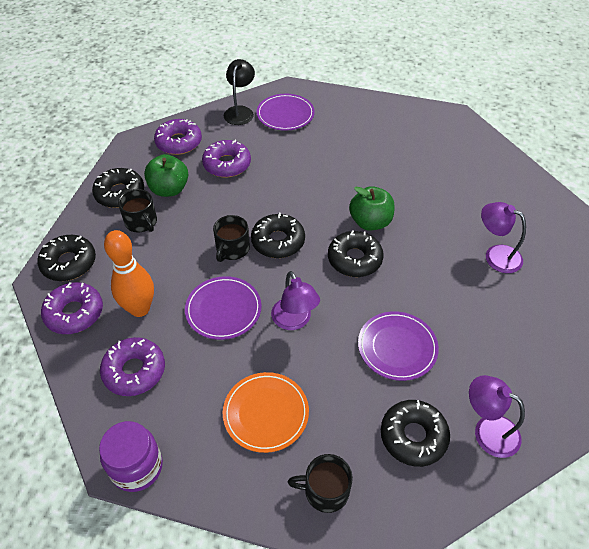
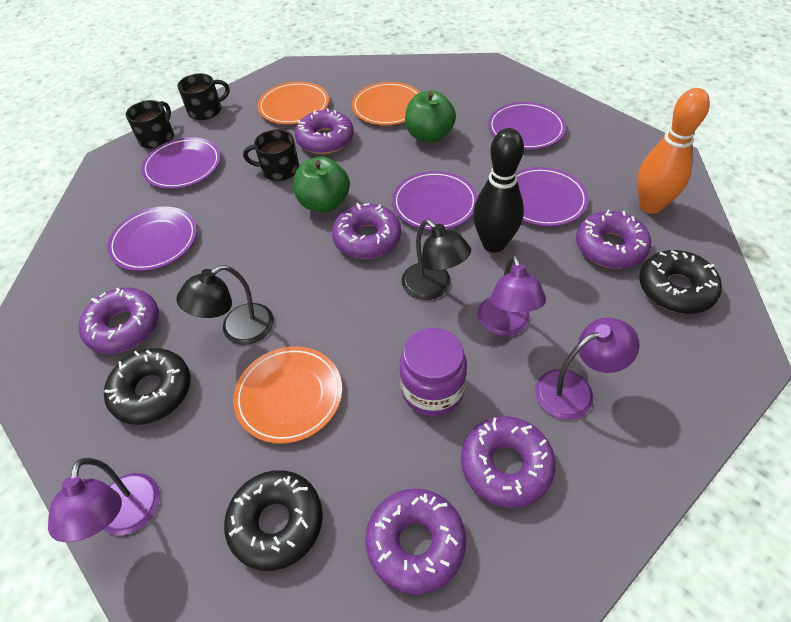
black bowling pin: 0 -> 1
black donut: 5 -> 3
black lamp: 1 -> 2
orange plate: 1 -> 3
purple donut: 4 -> 6
purple plate: 3 -> 5

